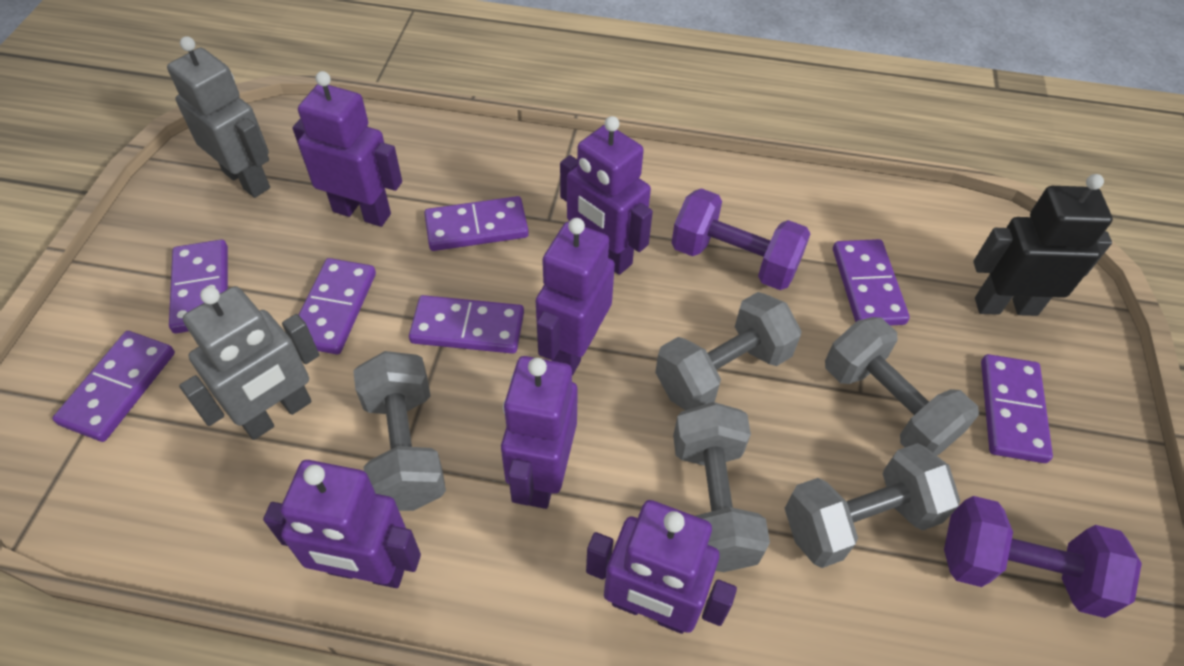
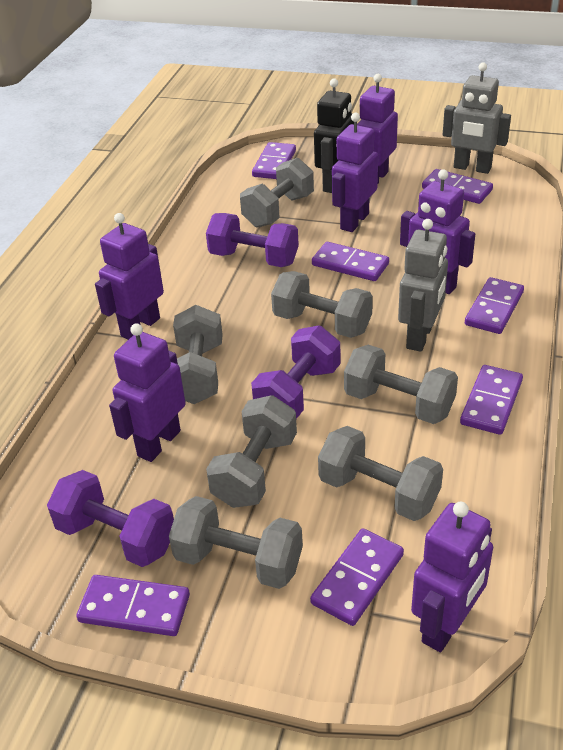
grey dumbbell: 5 -> 7
purple dumbbell: 2 -> 3

